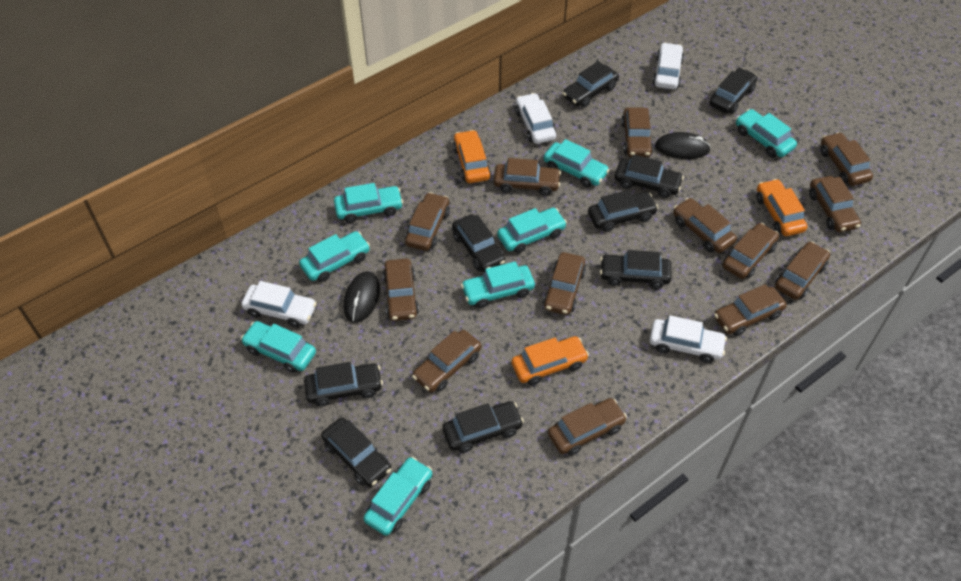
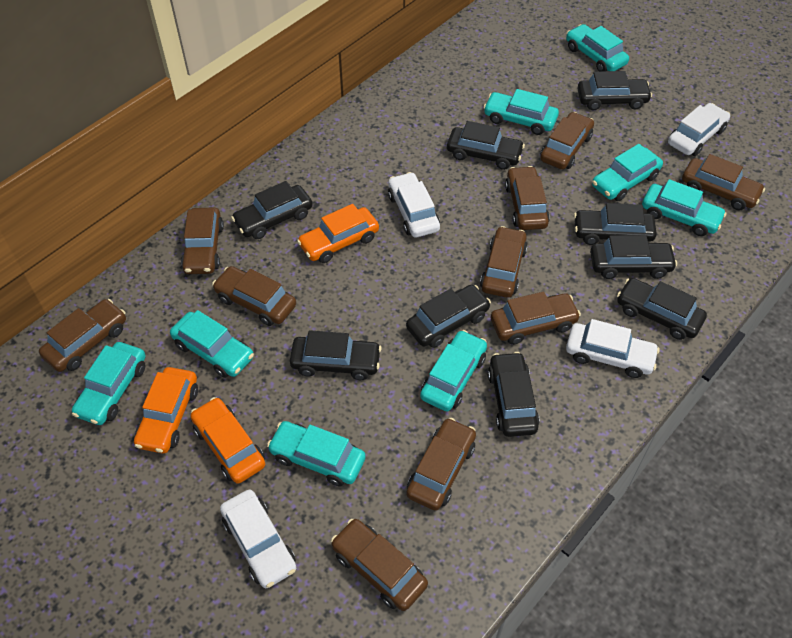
black mouse: 2 -> 0
brown car: 13 -> 10

